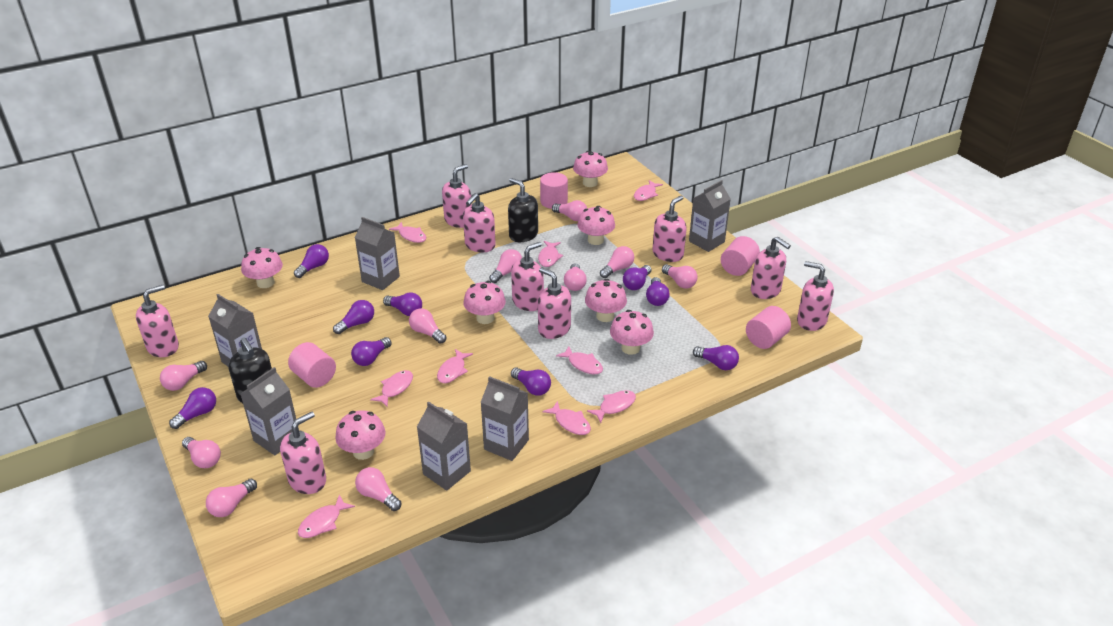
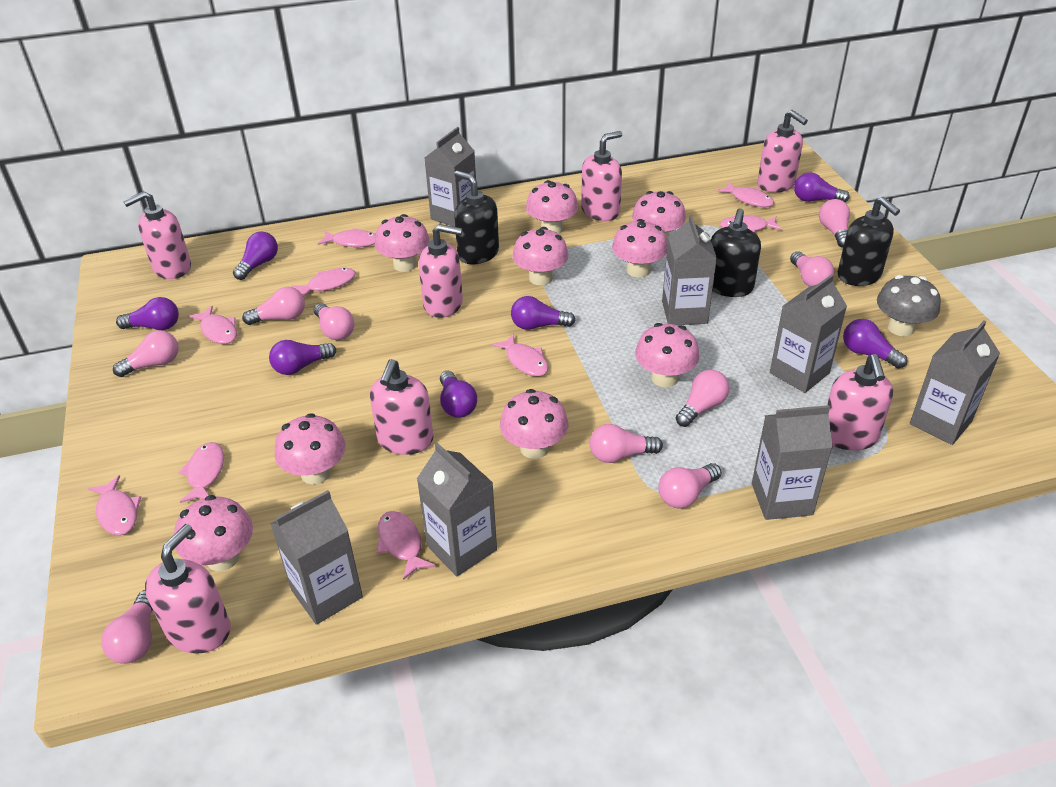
black soap dispenser: 2 -> 3
grey carton: 6 -> 7
grey mushroom: 0 -> 1
pink cylinder: 4 -> 0
pink light bulb: 10 -> 9
pink mushroom: 7 -> 9
pink soap dispenser: 9 -> 7
purple light bulb: 9 -> 7

